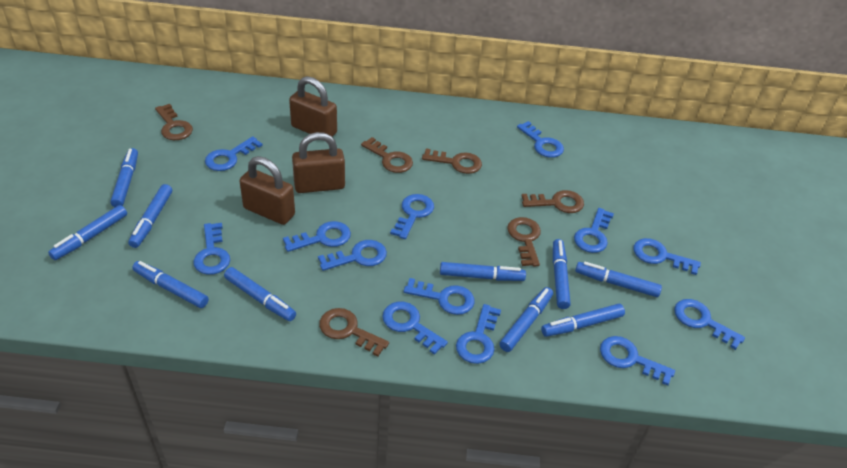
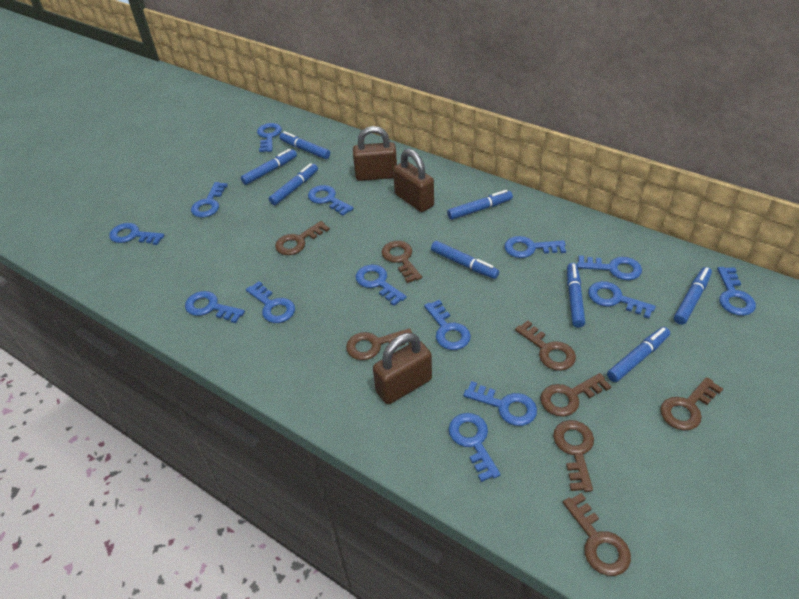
blue key: 13 -> 14
blue marker: 10 -> 8
brown key: 6 -> 8

